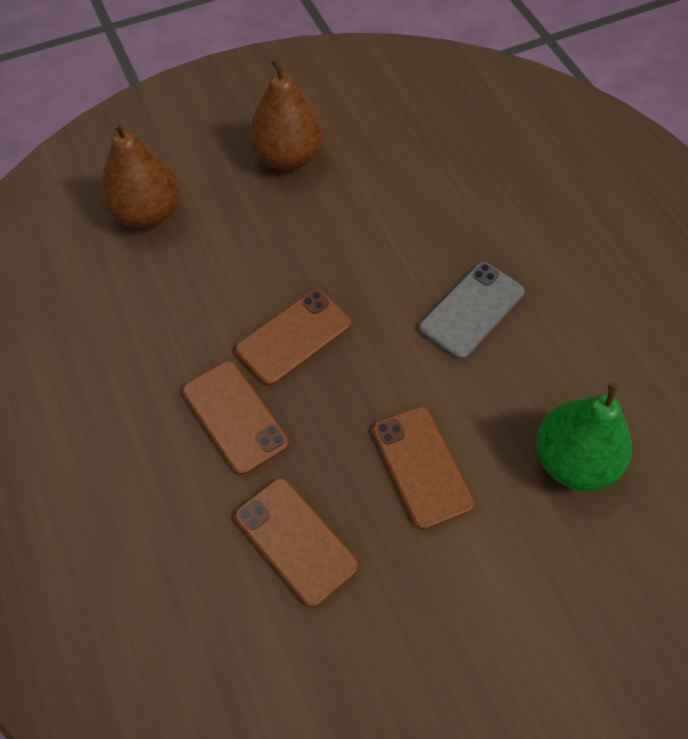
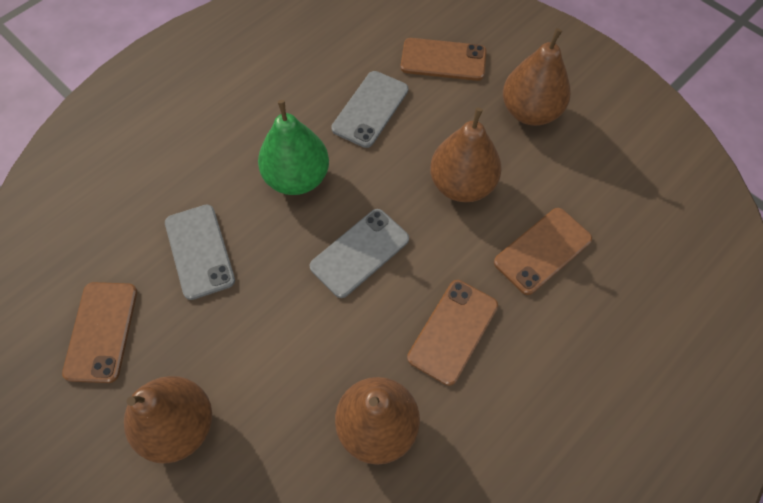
brown pear: 2 -> 4
grey phone: 1 -> 3

